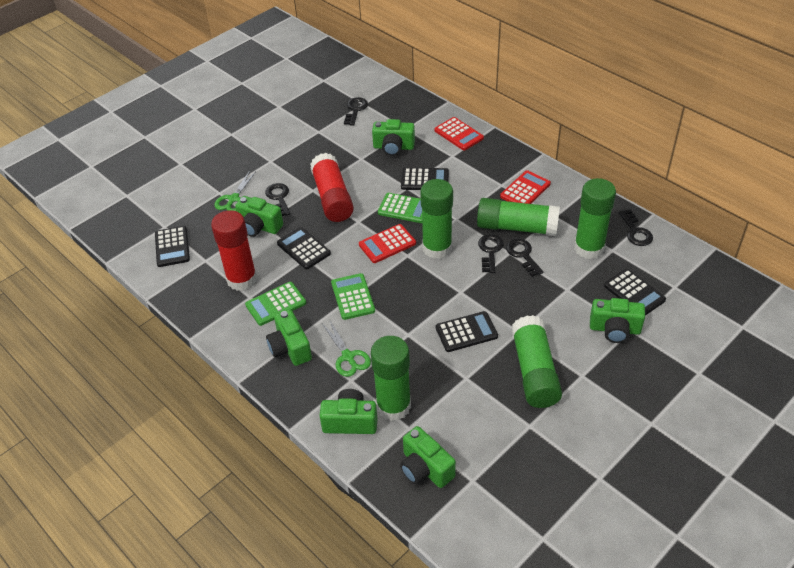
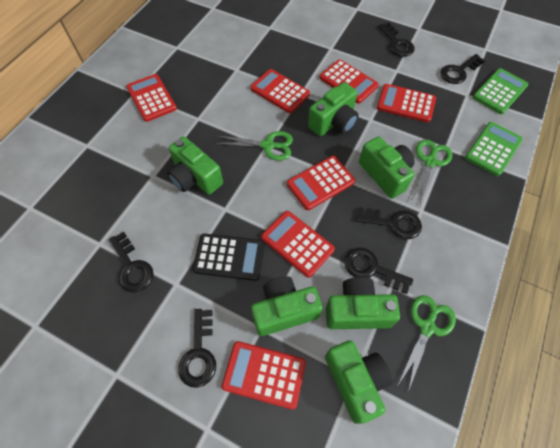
black calculator: 5 -> 1
black key: 5 -> 6
green calculator: 3 -> 2
green glue stick: 5 -> 0
green scissors: 2 -> 3
red calculator: 3 -> 7
red glue stick: 2 -> 0

